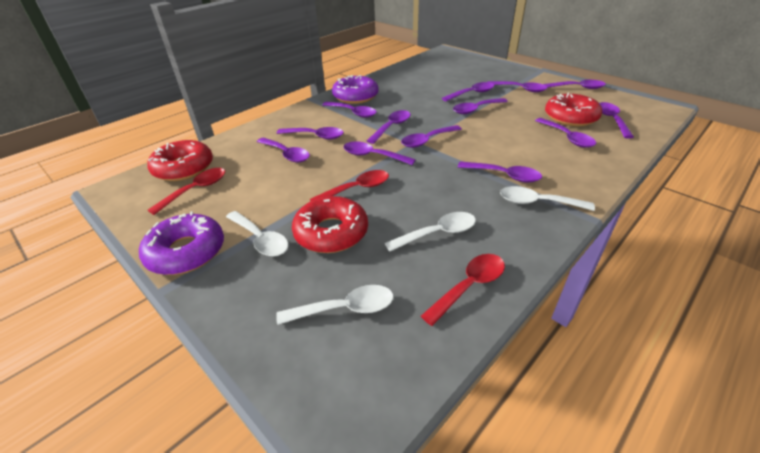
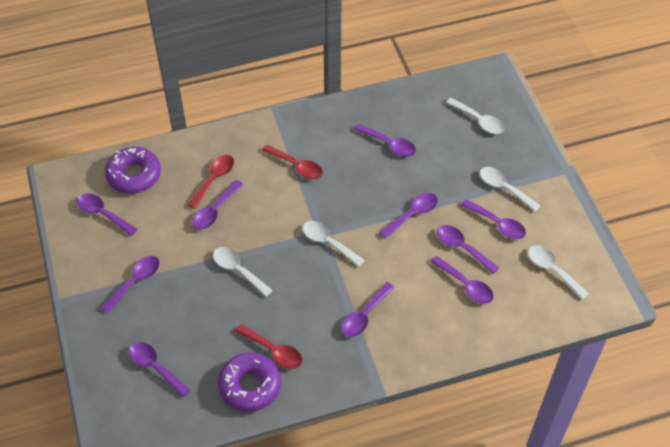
purple spoon: 13 -> 10
red donut: 3 -> 0
white spoon: 4 -> 5

